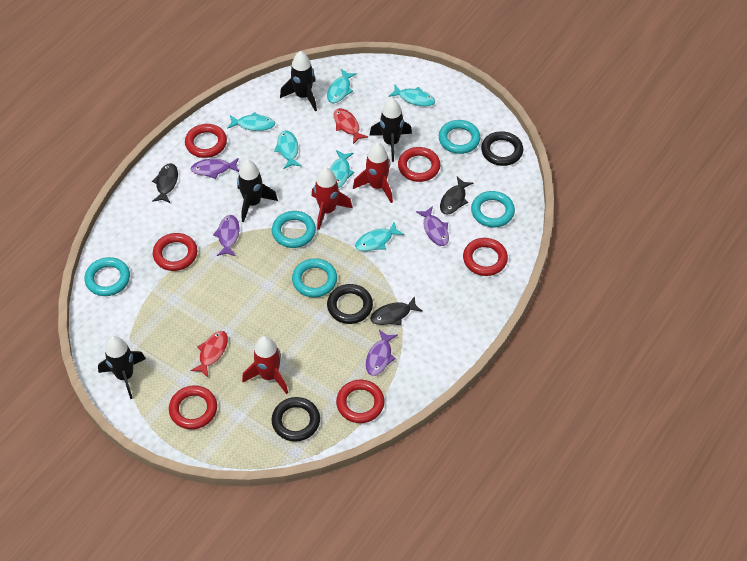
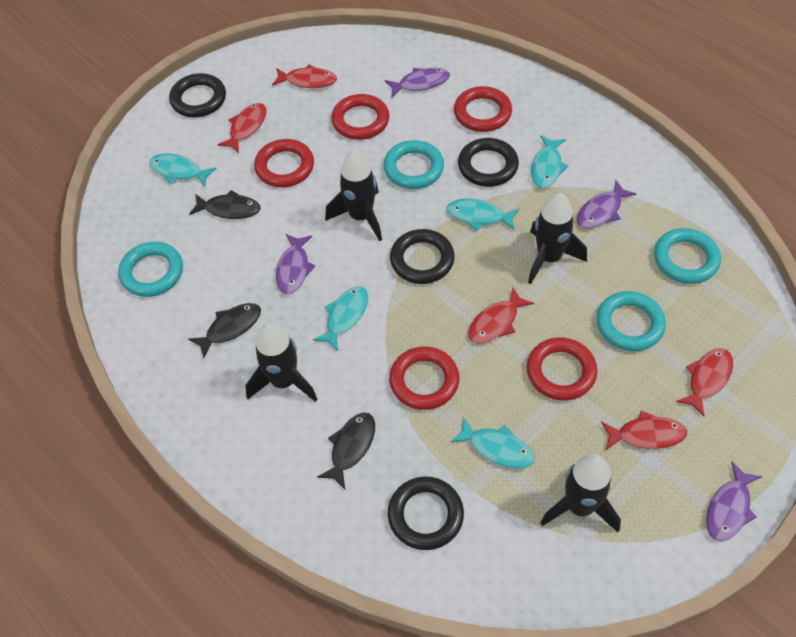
black ring: 3 -> 4
red fish: 2 -> 5
red ring: 6 -> 5
red rocket: 3 -> 0
turquoise fish: 6 -> 5
turquoise ring: 5 -> 4

